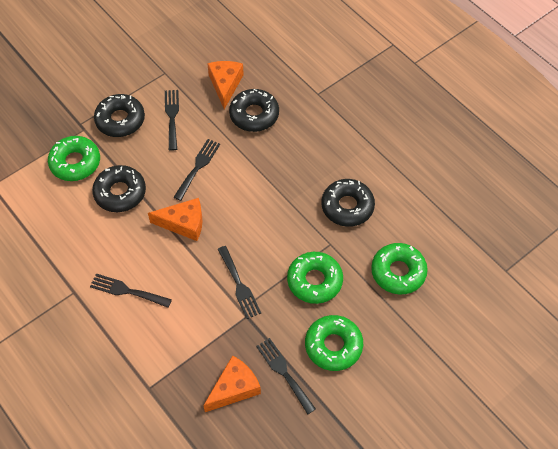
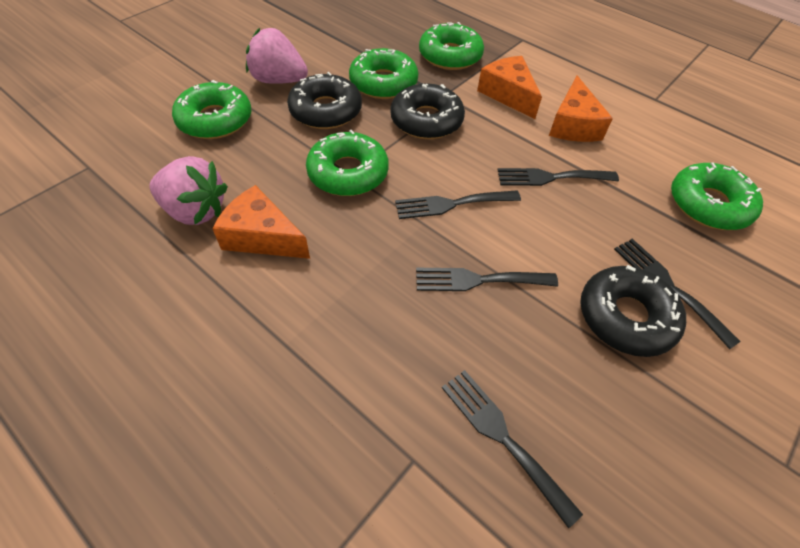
black donut: 4 -> 3
green donut: 4 -> 5
pink strawberry: 0 -> 2

